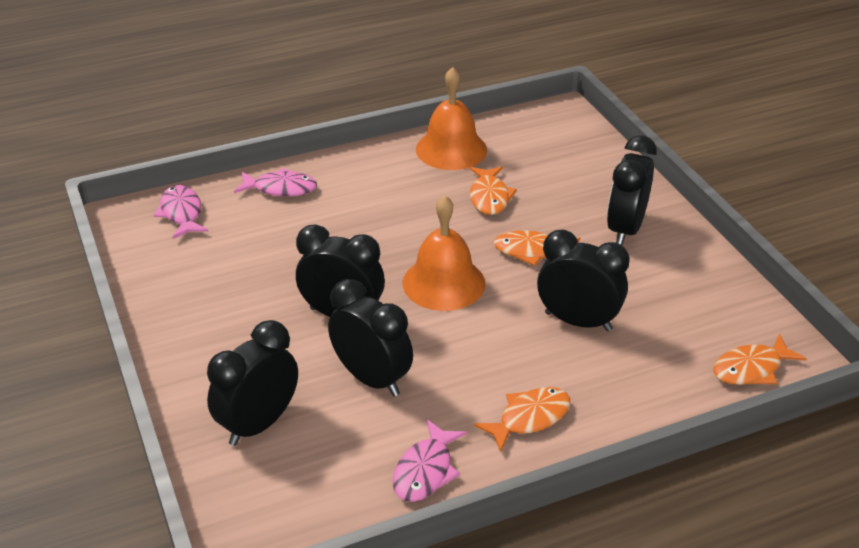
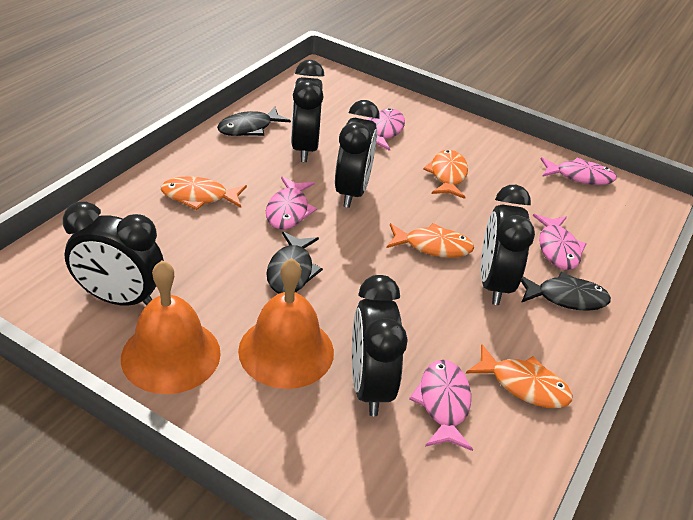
black fish: 0 -> 3
pink fish: 3 -> 5

